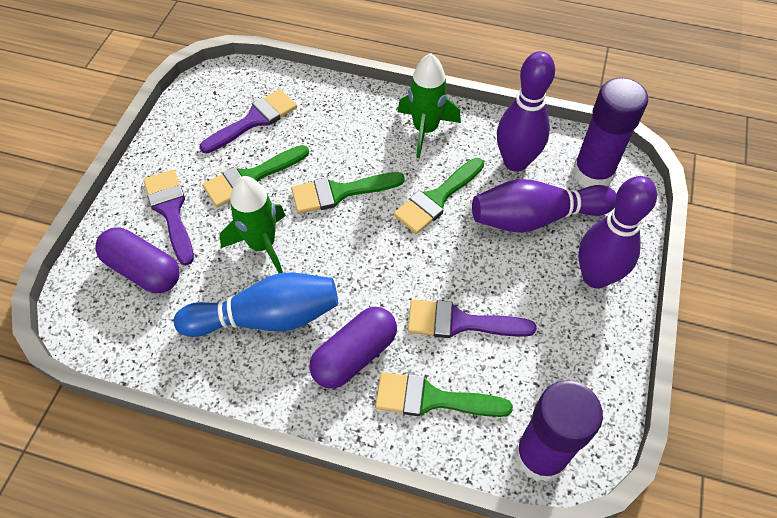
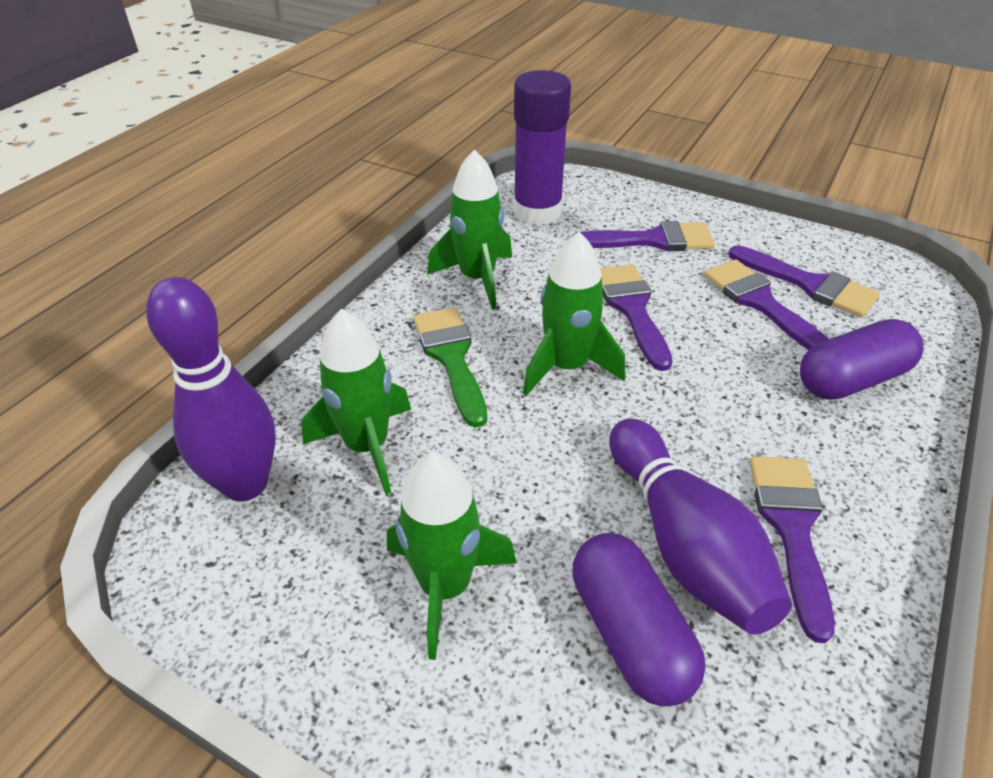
blue bowling pin: 1 -> 0
green brush: 4 -> 1
green rocket: 2 -> 4
purple bowling pin: 3 -> 2
purple brush: 3 -> 5
purple glue stick: 2 -> 1

